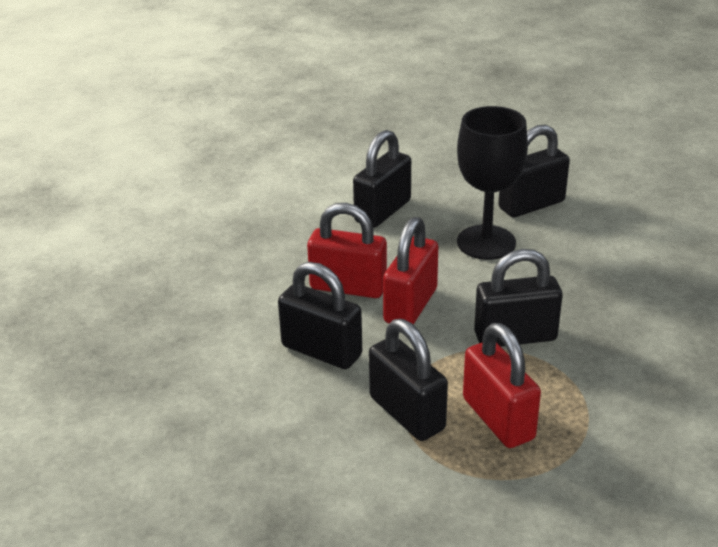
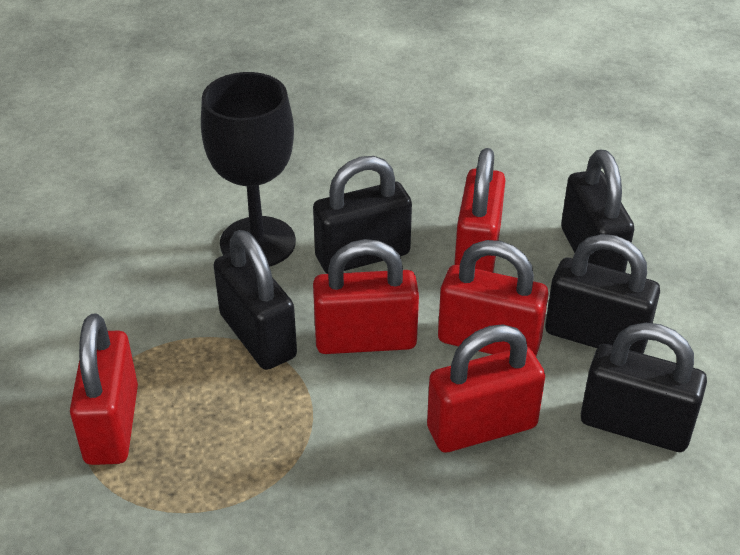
red padlock: 3 -> 5

